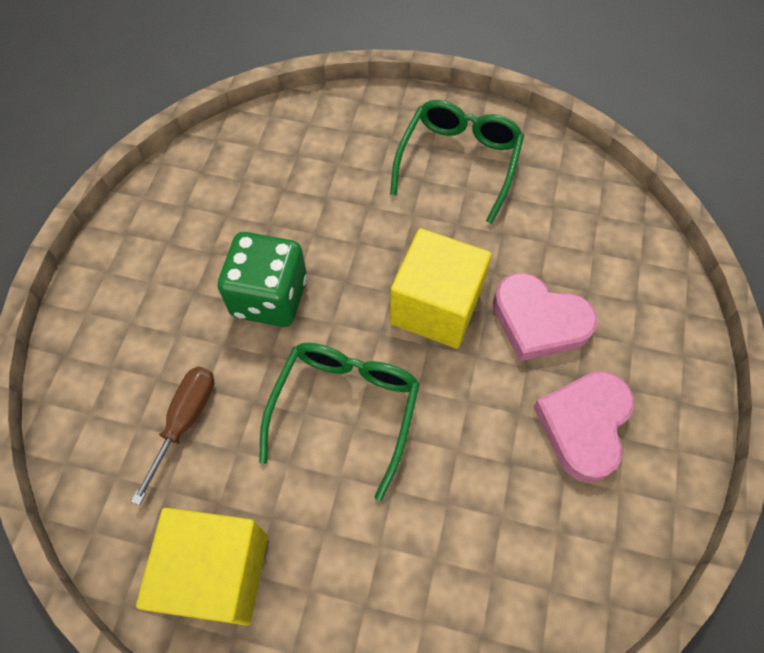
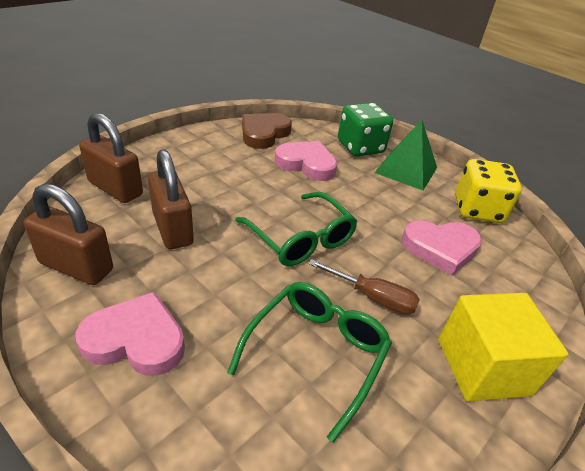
brown heart: 0 -> 1
brown padlock: 0 -> 3
green pyramid: 0 -> 1
pink heart: 2 -> 3
yellow cube: 2 -> 1
yellow dice: 0 -> 1

